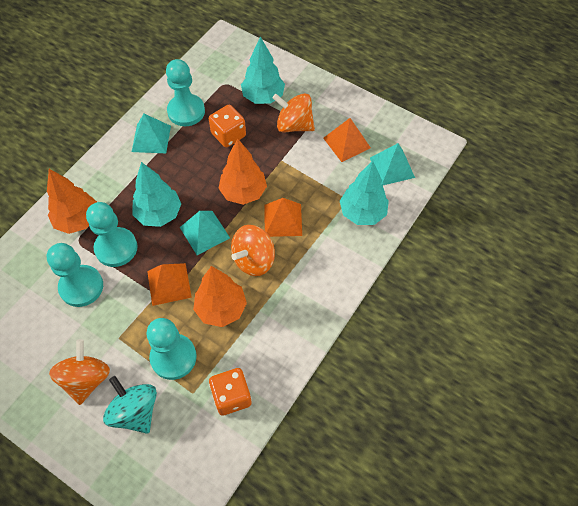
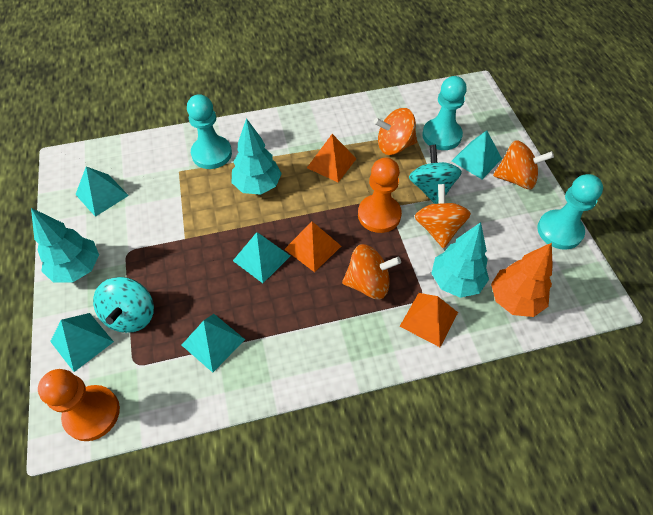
orange dice: 2 -> 0
orange pawn: 0 -> 2
orange spinning top: 3 -> 4
orange tree: 3 -> 1
turquoise pawn: 4 -> 3
turquoise pyramid: 3 -> 5
turquoise spinning top: 1 -> 2

